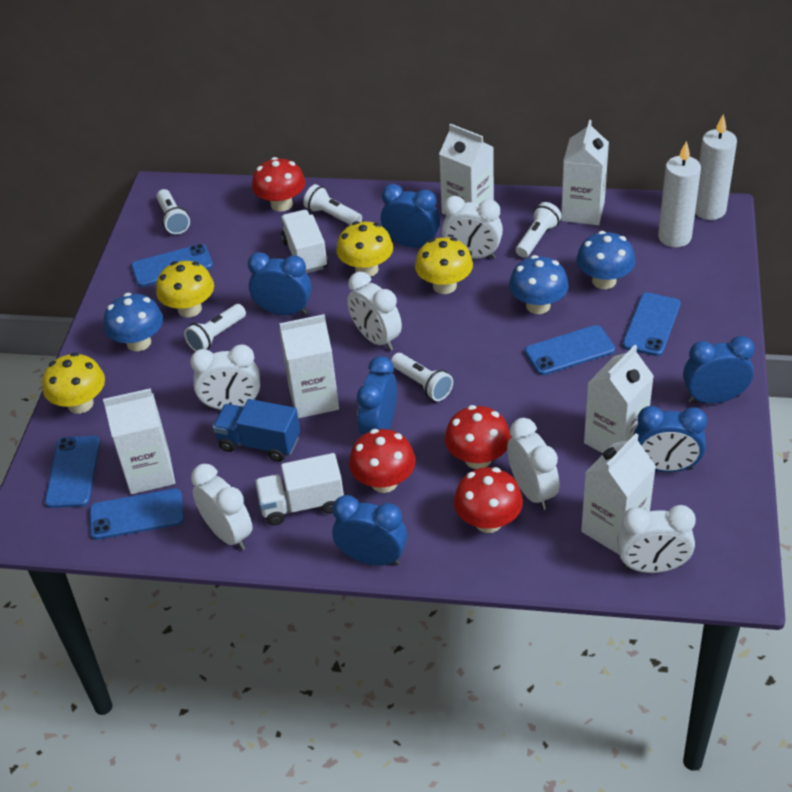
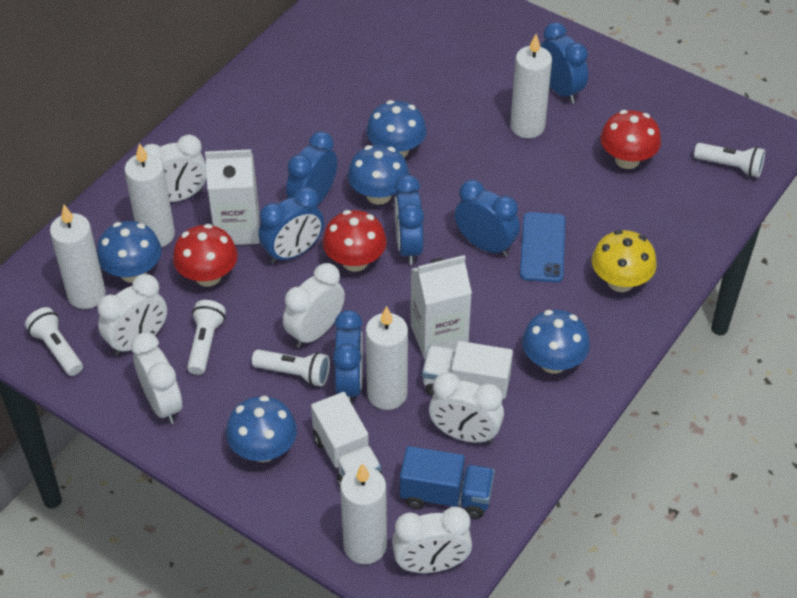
blue mushroom: 3 -> 5
blue phone: 5 -> 1
red mushroom: 4 -> 3
white candle: 2 -> 5
white carton: 6 -> 2
white flashlight: 5 -> 4
yellow mushroom: 4 -> 1

